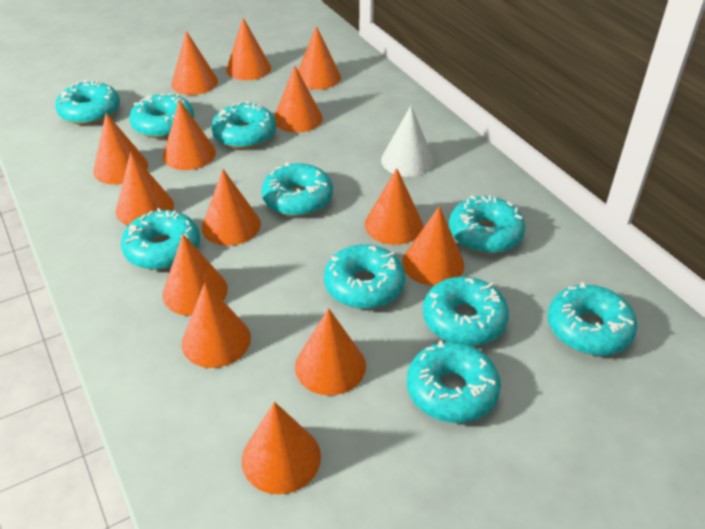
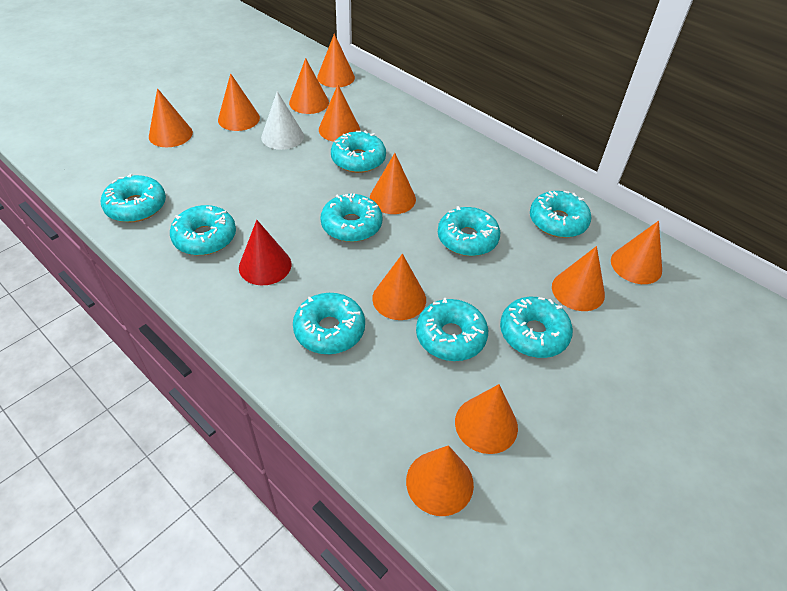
orange cone: 14 -> 11
red cone: 0 -> 1
turquoise donut: 10 -> 9

